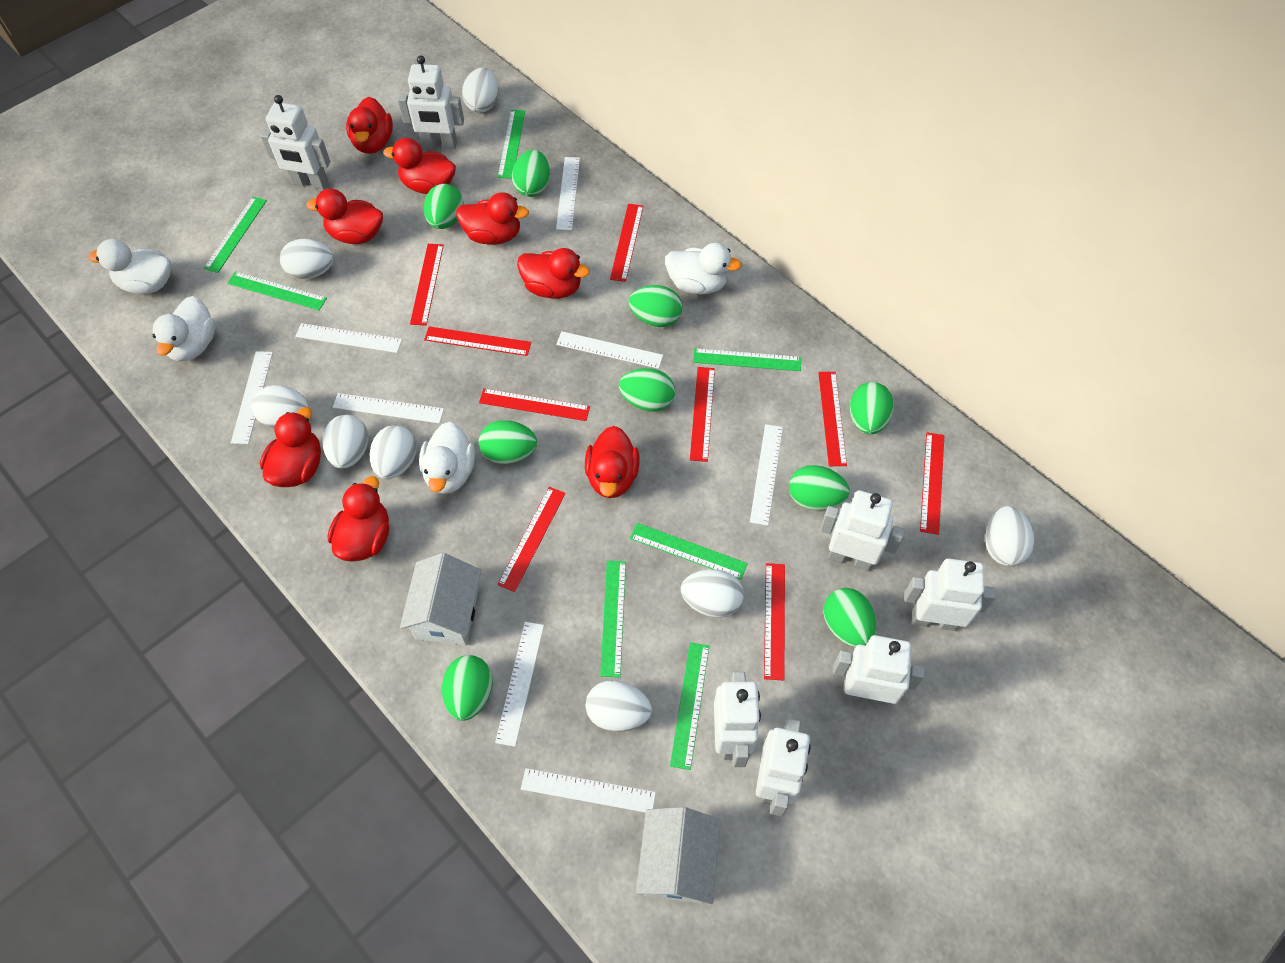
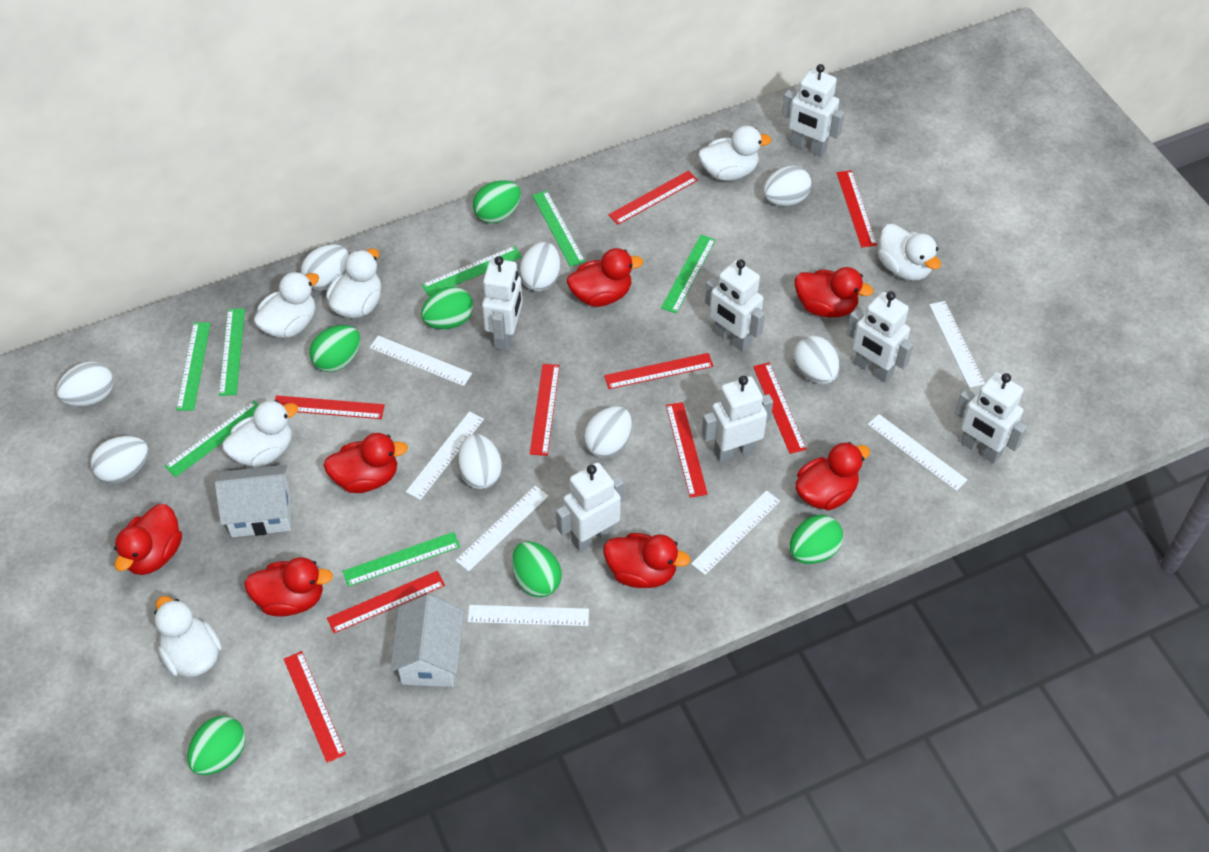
green egg: 9 -> 6
red duck: 8 -> 7
white duck: 4 -> 6
white ruler: 8 -> 7

